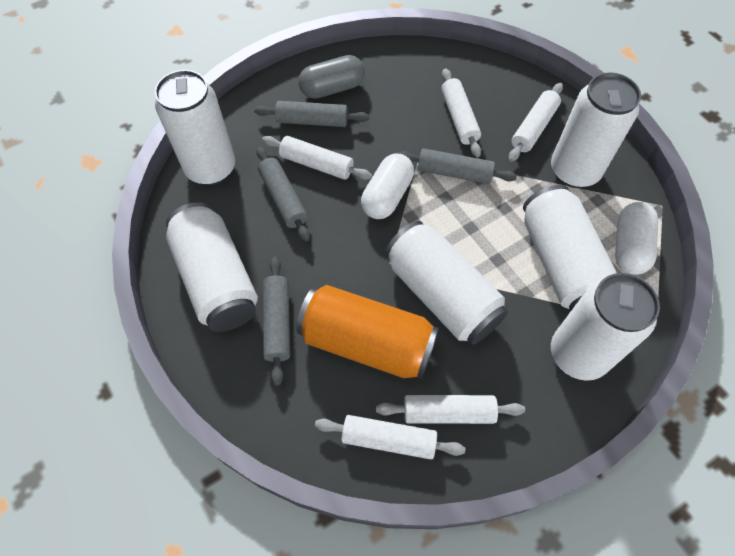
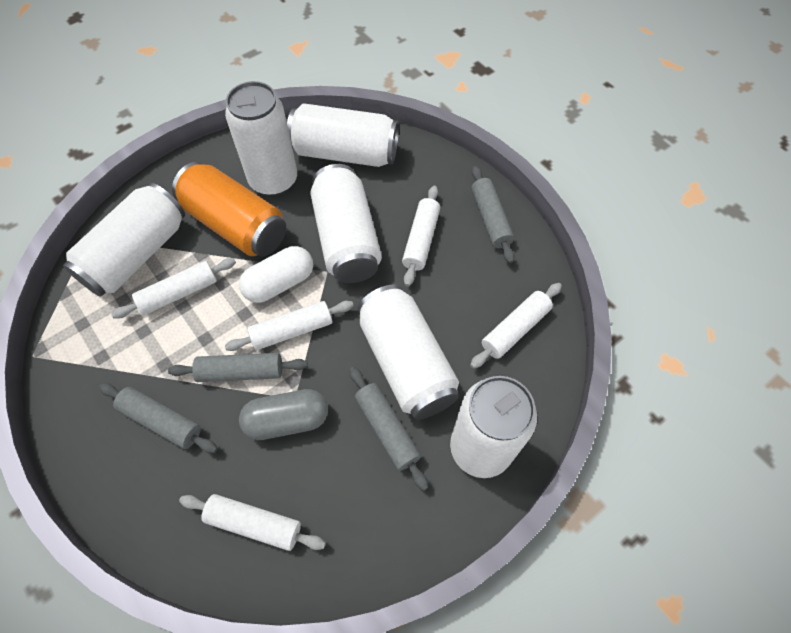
white capsule: 2 -> 1

